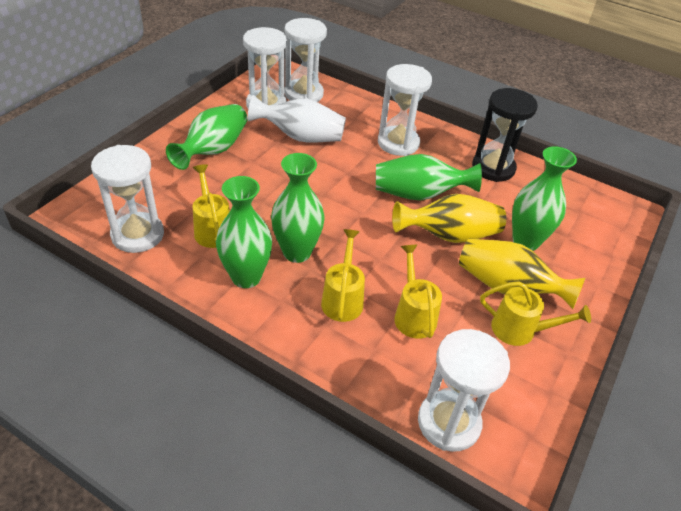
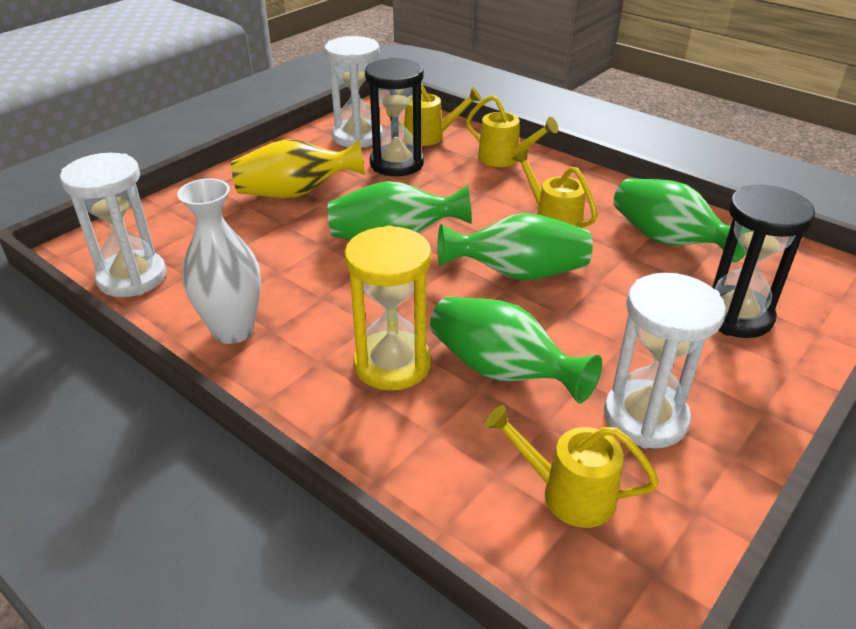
black hourglass: 1 -> 2
green vase: 5 -> 4
white hourglass: 5 -> 3
yellow hourglass: 0 -> 1
yellow vase: 2 -> 1

